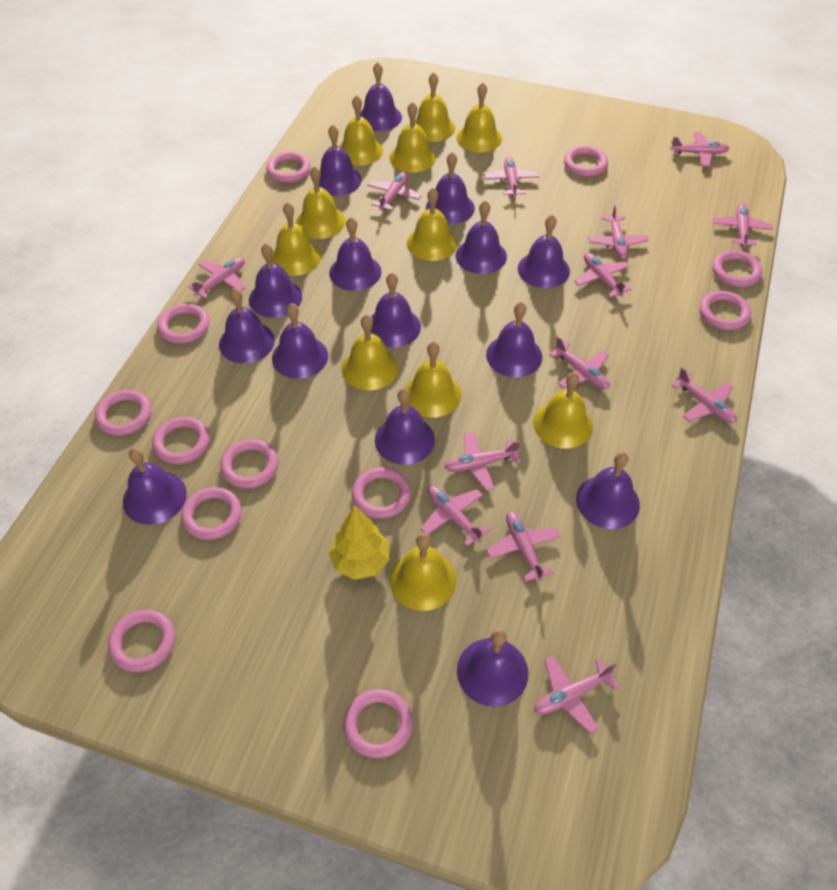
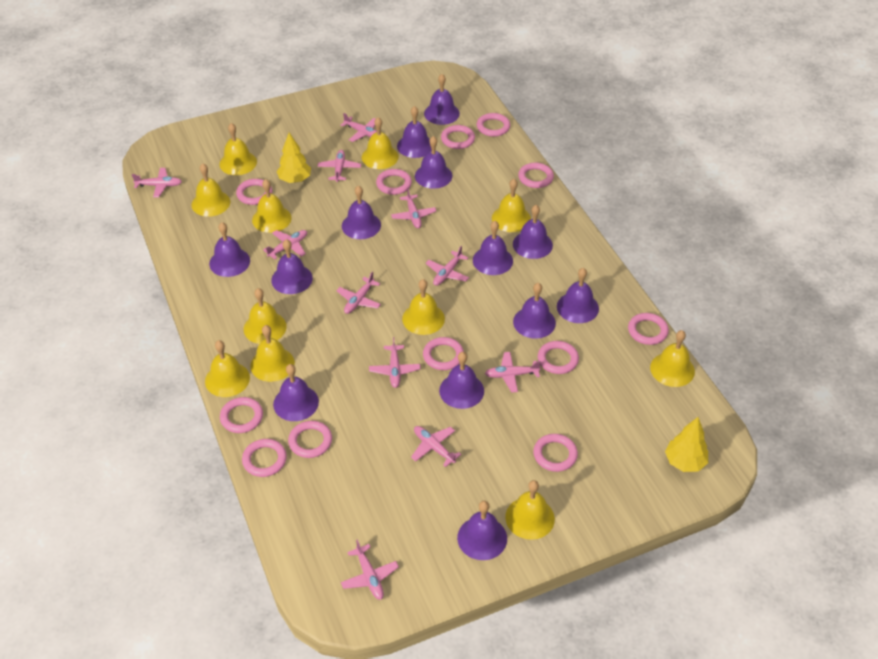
pink plane: 13 -> 11
purple bell: 15 -> 13
yellow tree: 1 -> 2

